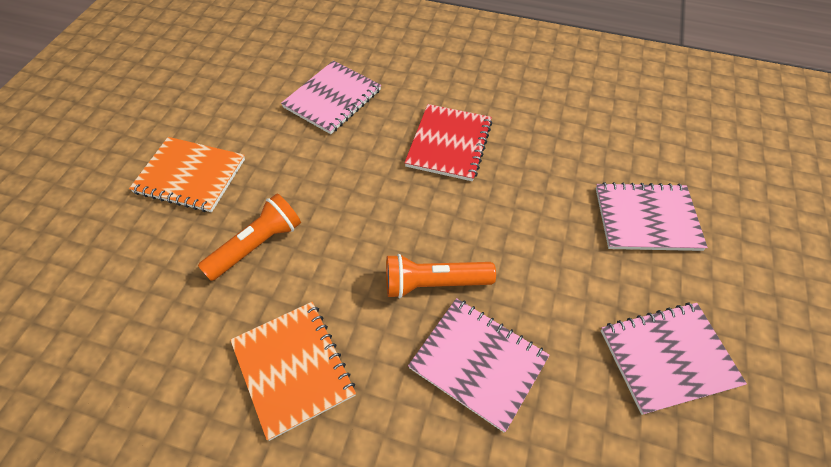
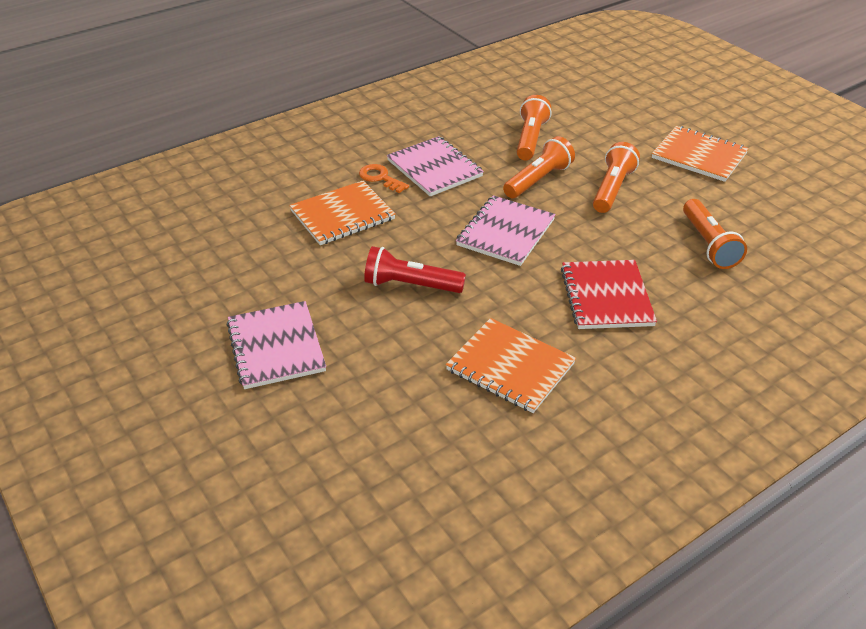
orange flashlight: 2 -> 4
orange key: 0 -> 1
orange notebook: 2 -> 3
pink notebook: 4 -> 3
red flashlight: 0 -> 1

